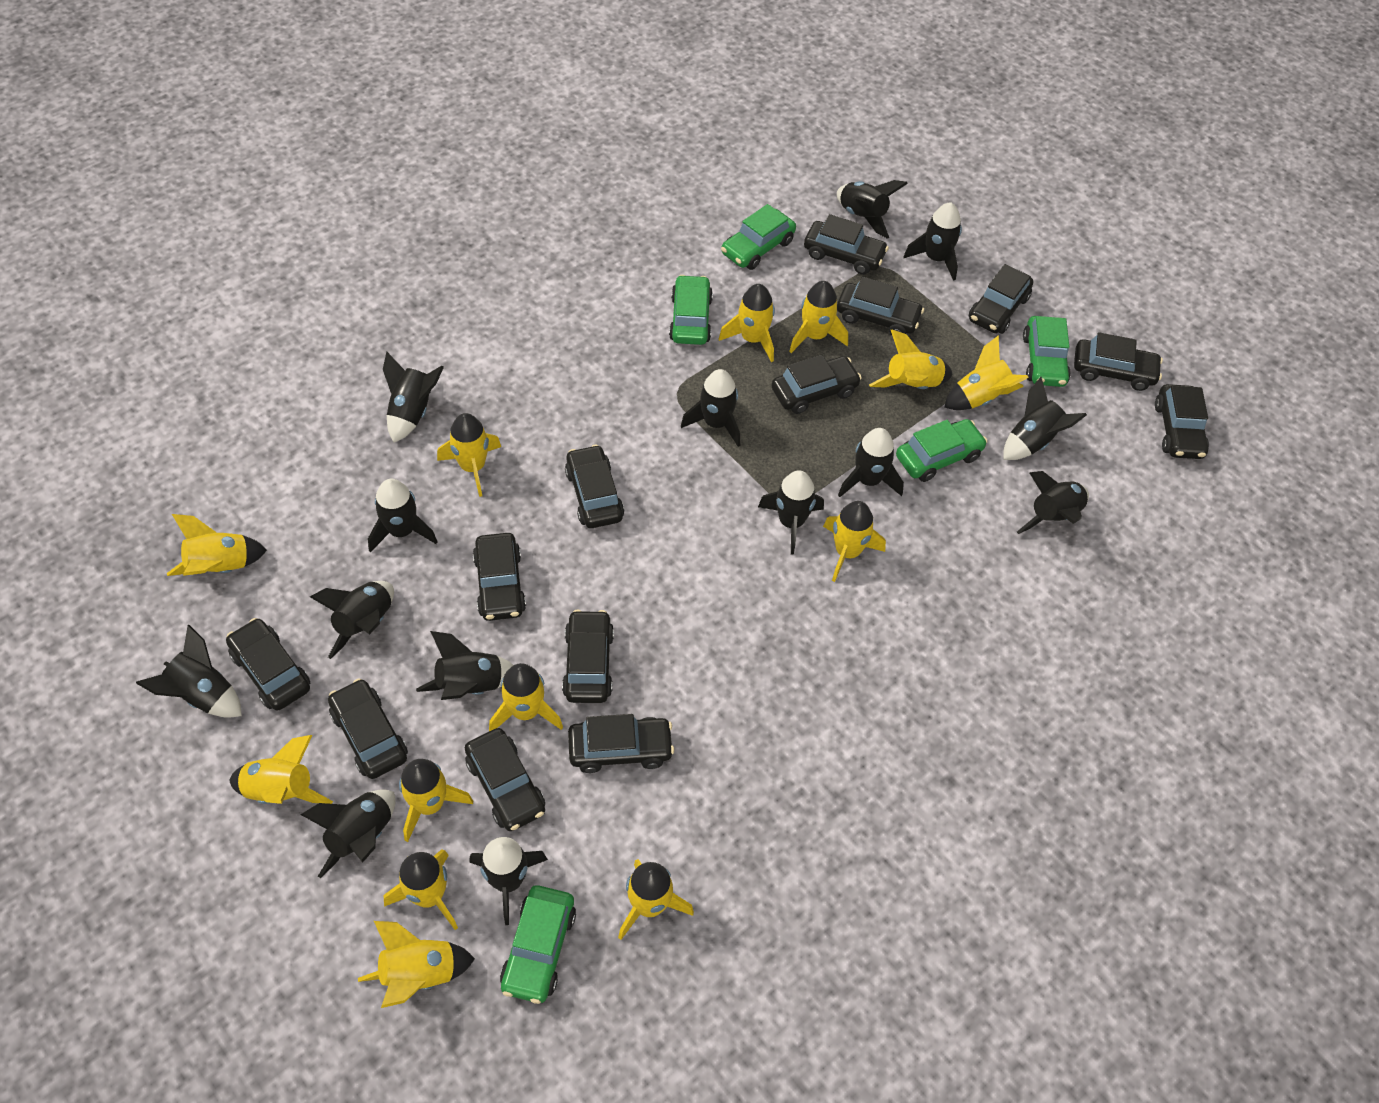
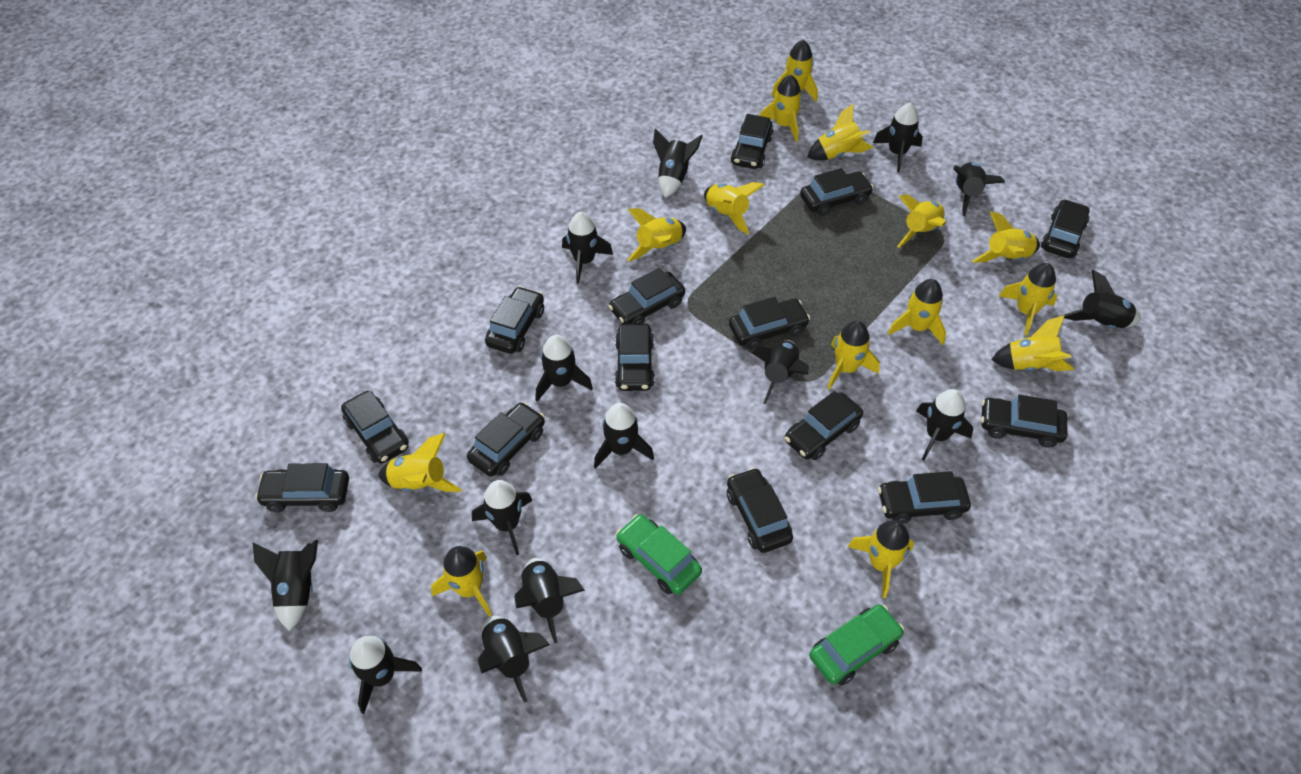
black car: 13 -> 14
green car: 5 -> 2
yellow rocket: 13 -> 14

